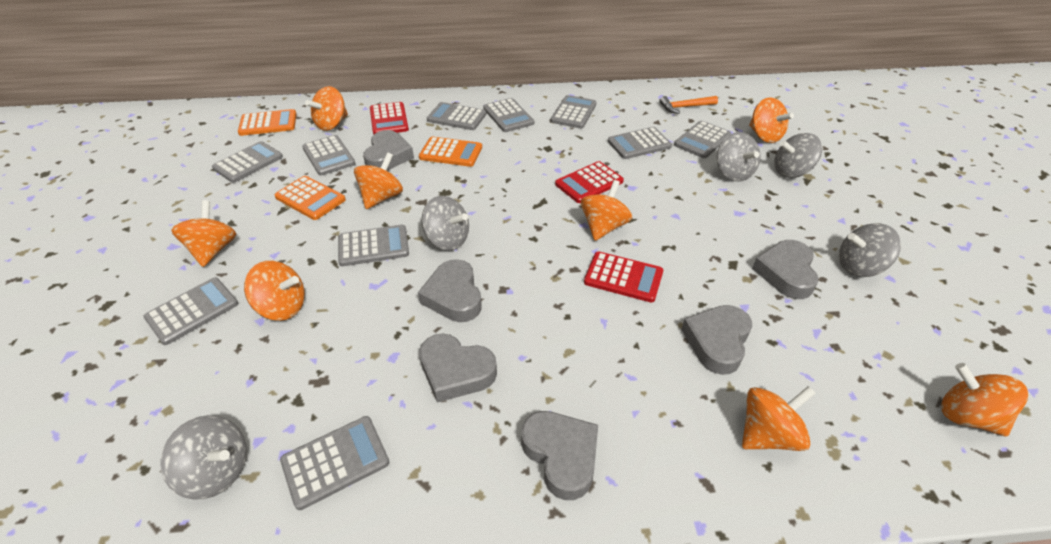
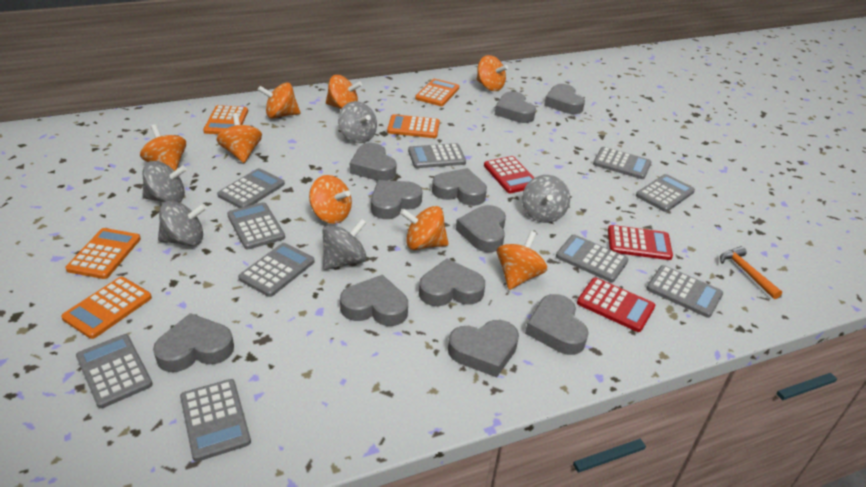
grey heart: 6 -> 11
orange calculator: 3 -> 5

